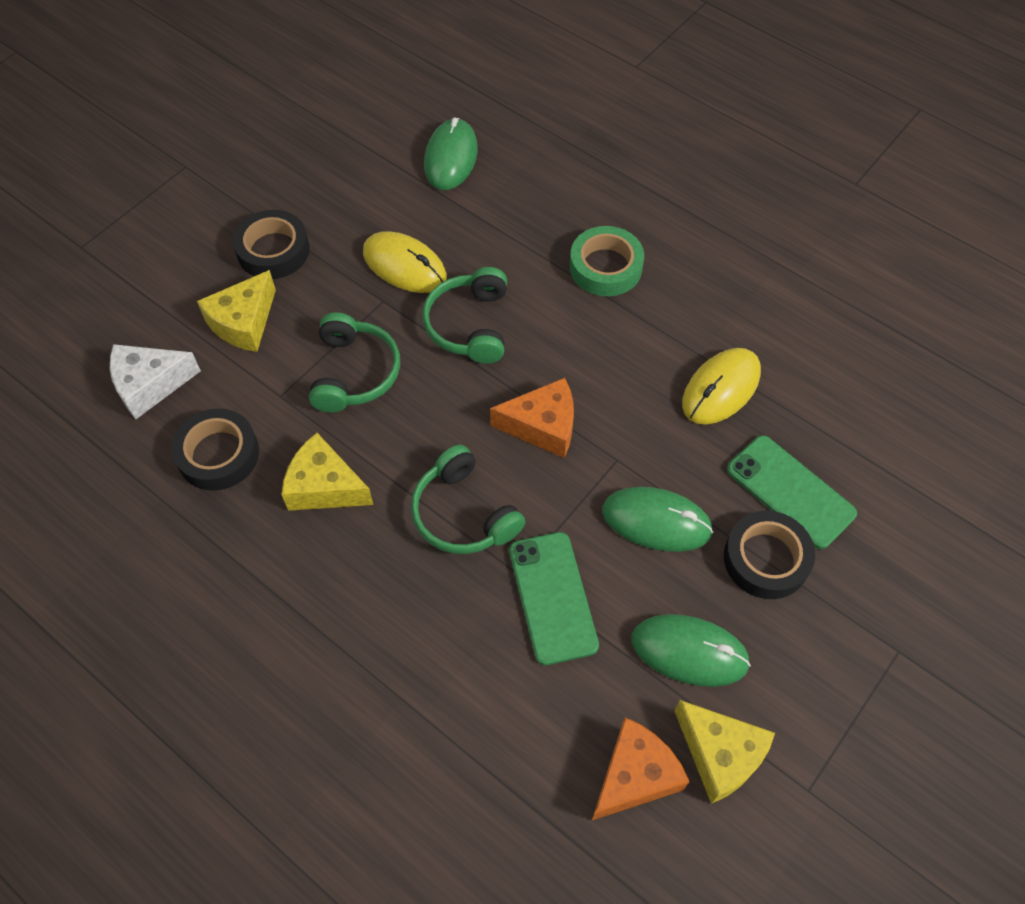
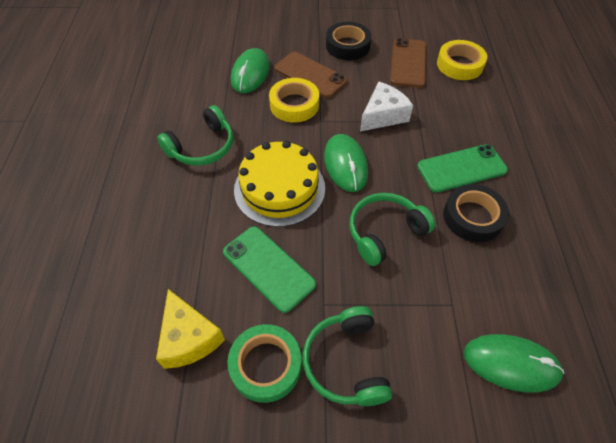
black tape: 3 -> 2
brown phone: 0 -> 2
orange cheese: 2 -> 0
yellow cake: 0 -> 1
yellow cheese: 3 -> 1
yellow mouse: 2 -> 0
yellow tape: 0 -> 2

